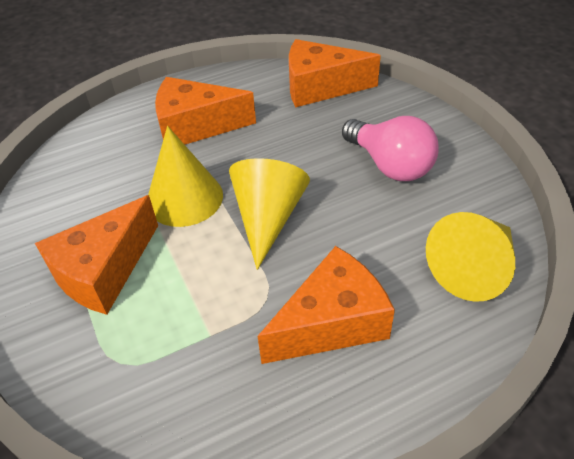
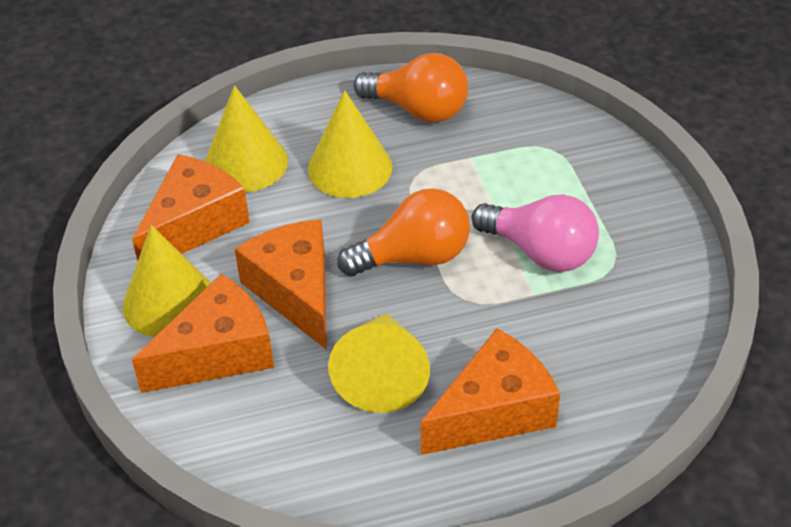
orange light bulb: 0 -> 2
yellow cone: 3 -> 4

